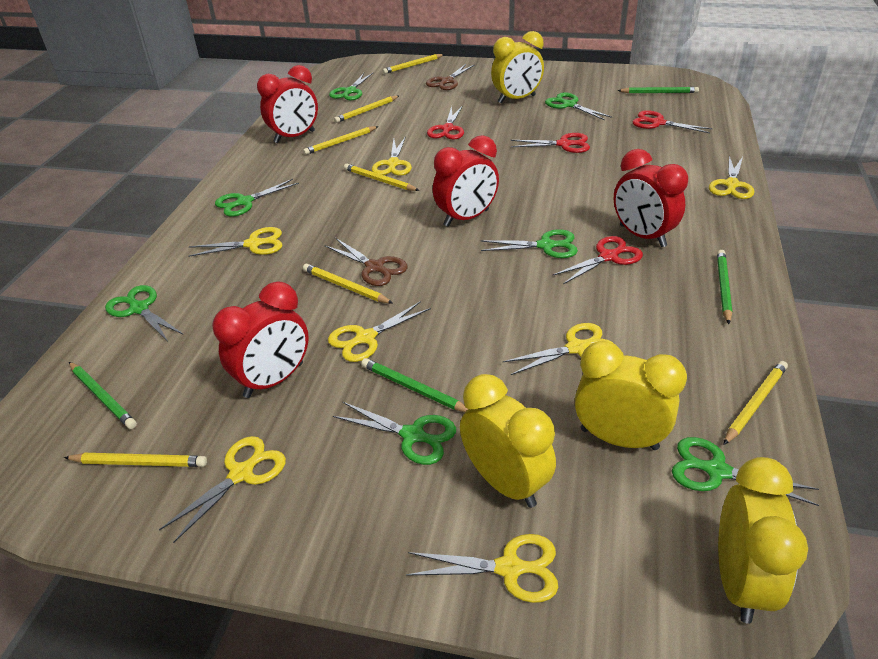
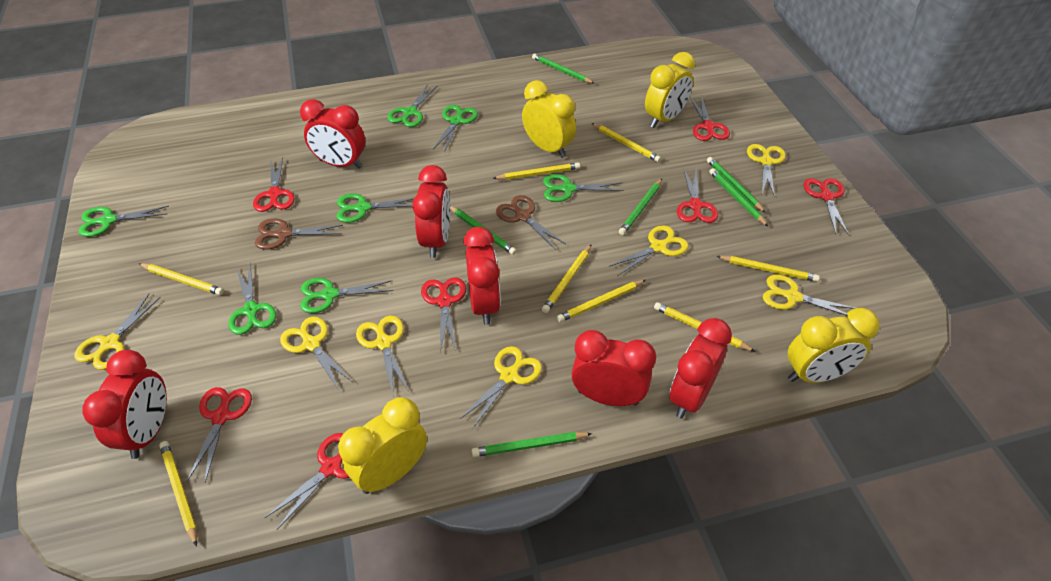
green pencil: 4 -> 6
red clock: 4 -> 6
red scissors: 4 -> 7
yellow pencil: 7 -> 8

